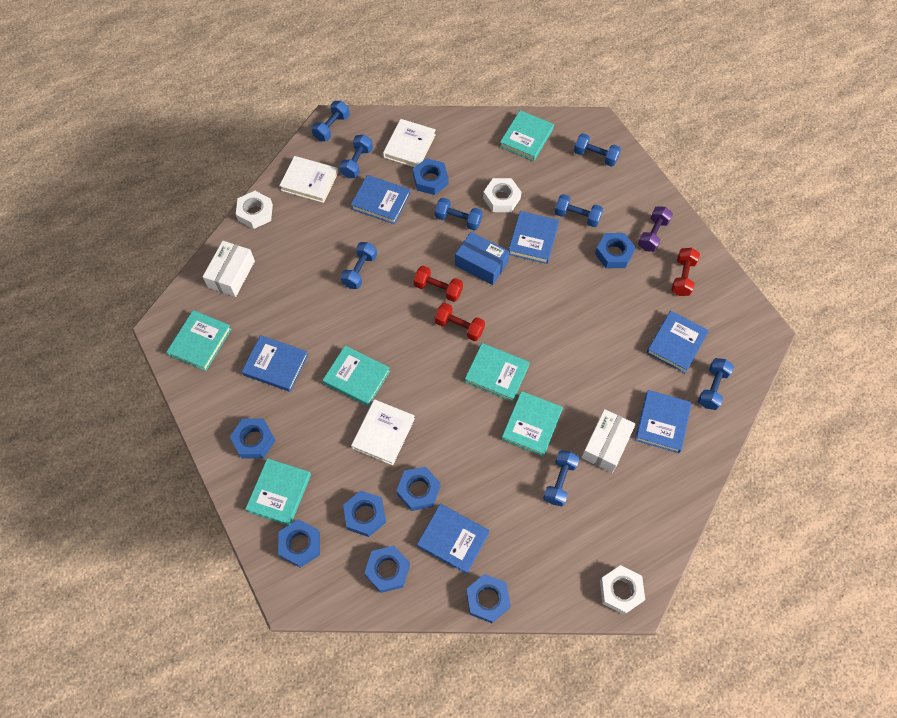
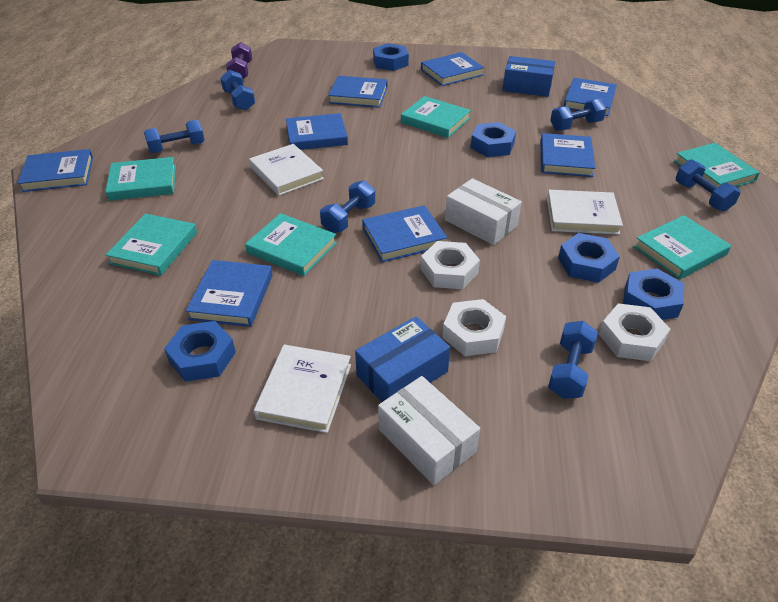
blue book: 6 -> 8
blue box: 1 -> 2
blue dumbbell: 8 -> 6
blue nut: 8 -> 5
red dumbbell: 3 -> 0

